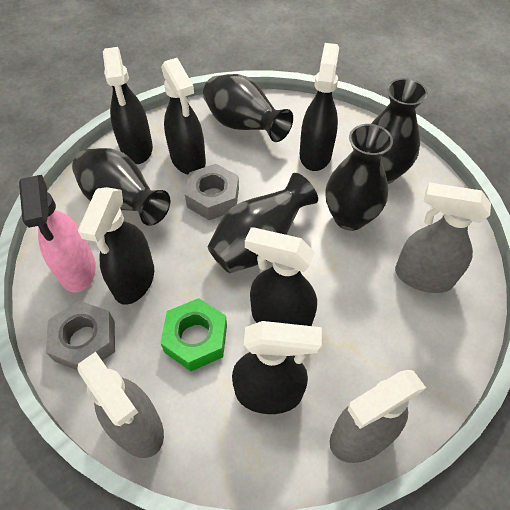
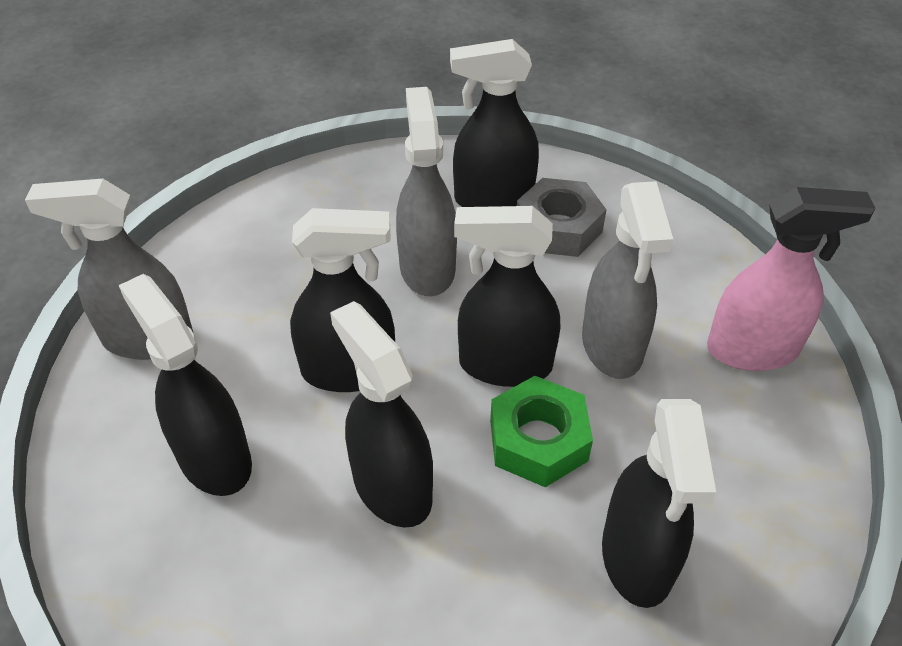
black vase: 5 -> 0
grey nut: 2 -> 1

